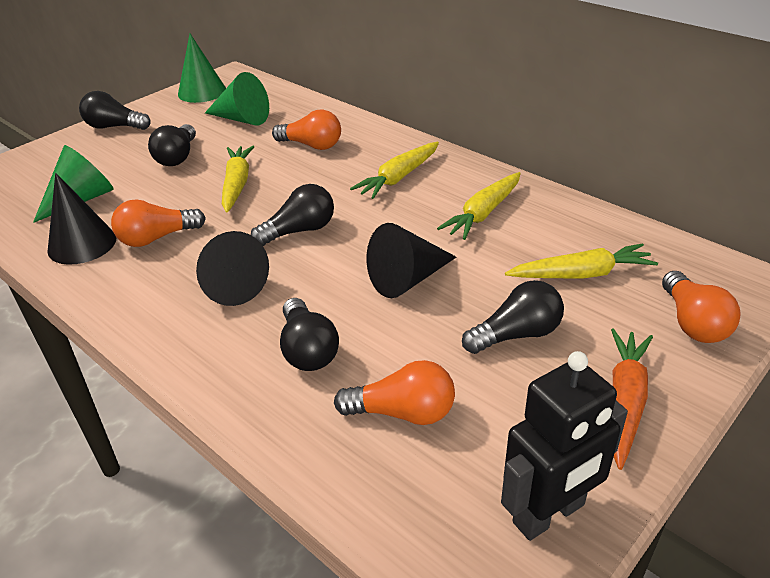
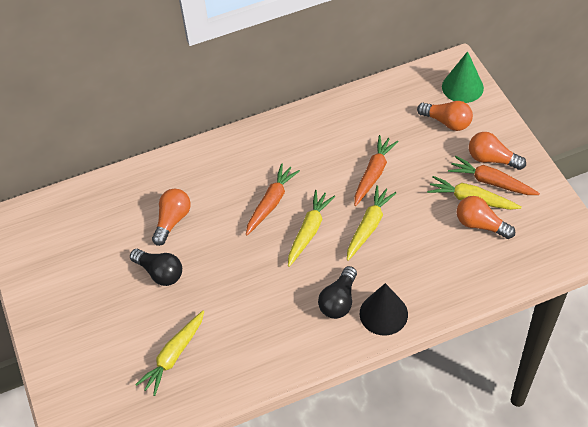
black cone: 3 -> 1
black light bulb: 5 -> 2
black robot: 1 -> 0
green cone: 3 -> 1
orange carrot: 1 -> 3

